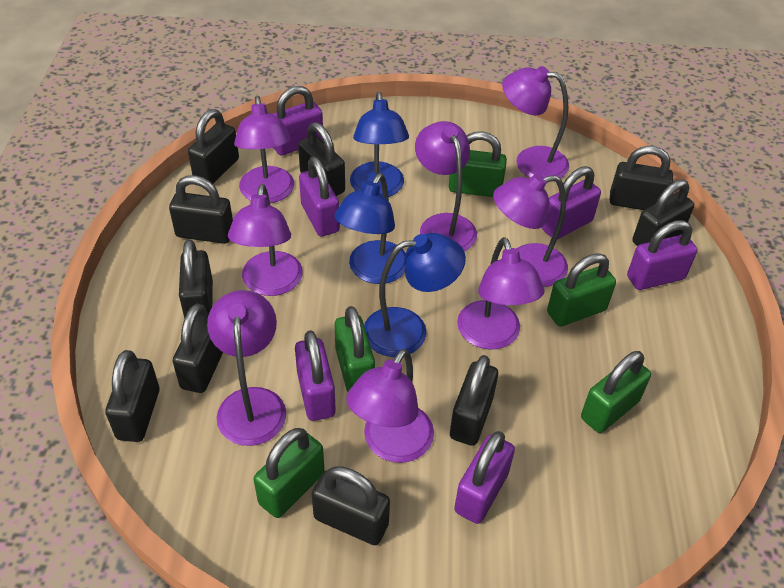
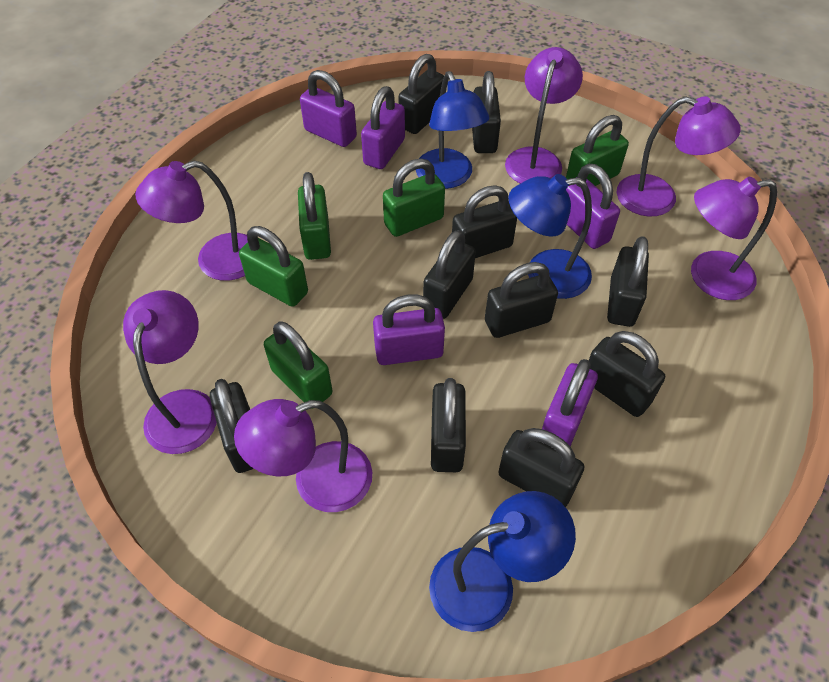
purple lamp: 8 -> 6
purple padlock: 6 -> 5

